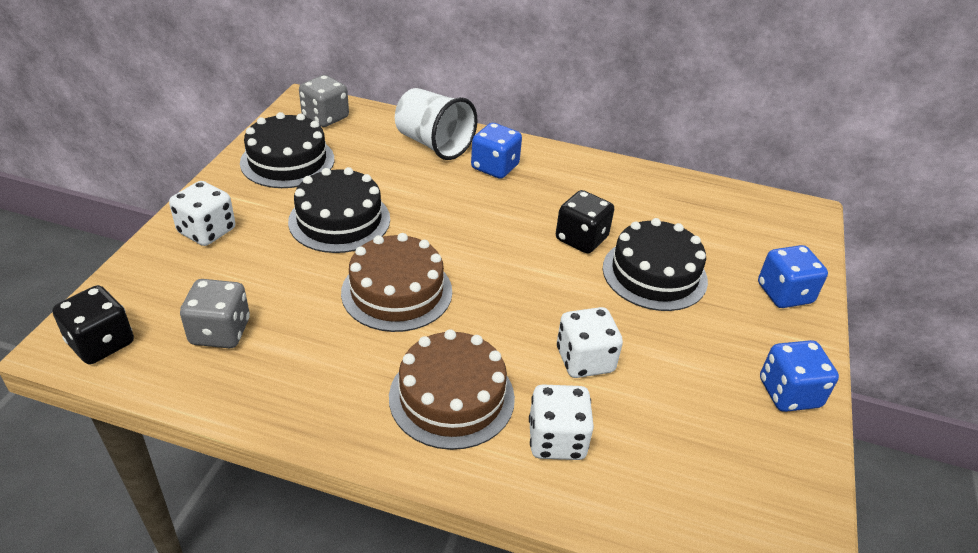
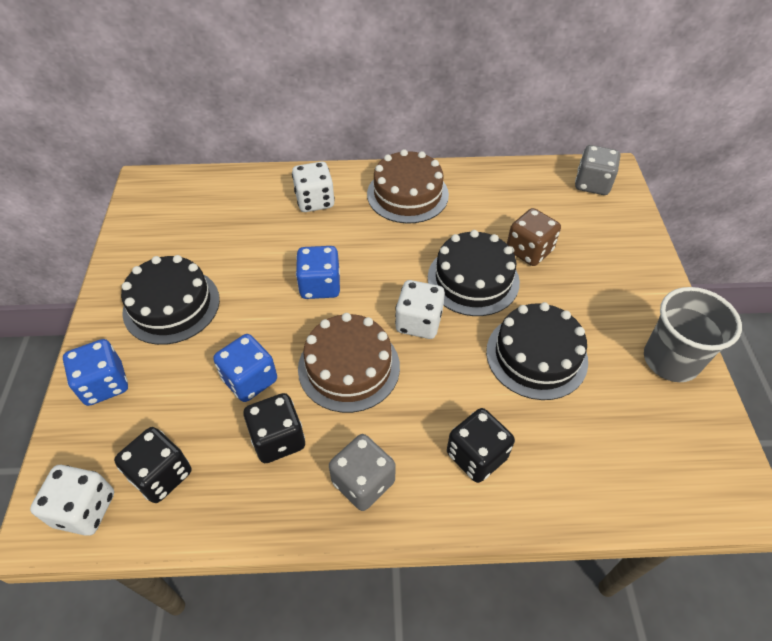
black dice: 2 -> 3
brown dice: 0 -> 1
grey cup: 0 -> 1
white cup: 1 -> 0

